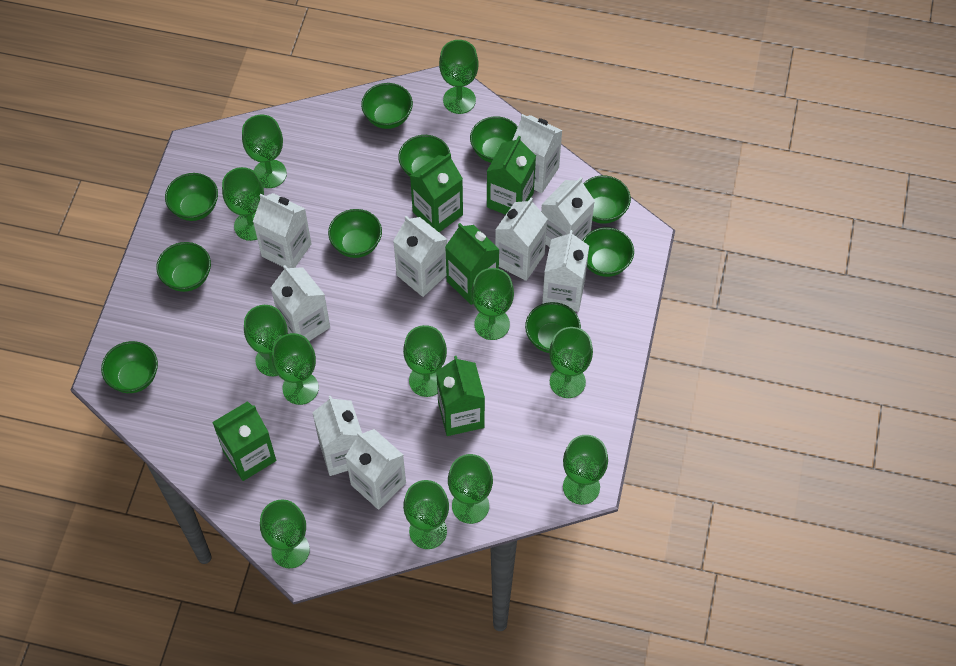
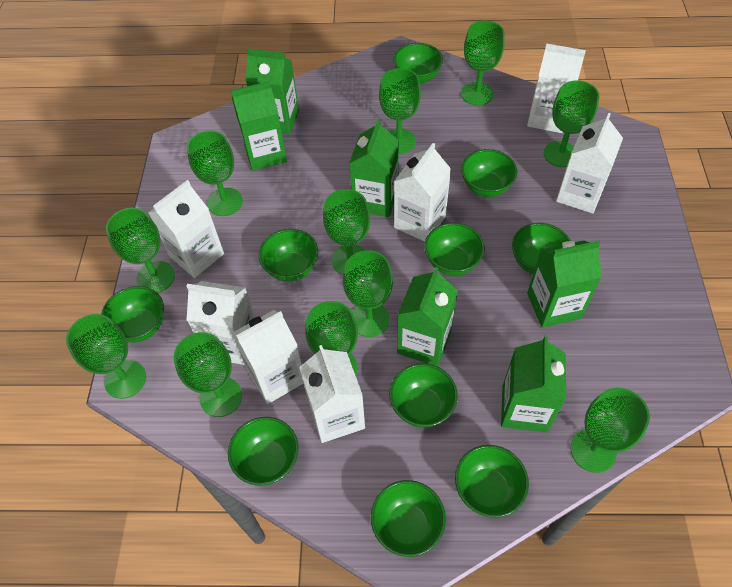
green carton: 5 -> 6
green goblet: 12 -> 11
white carton: 9 -> 7

